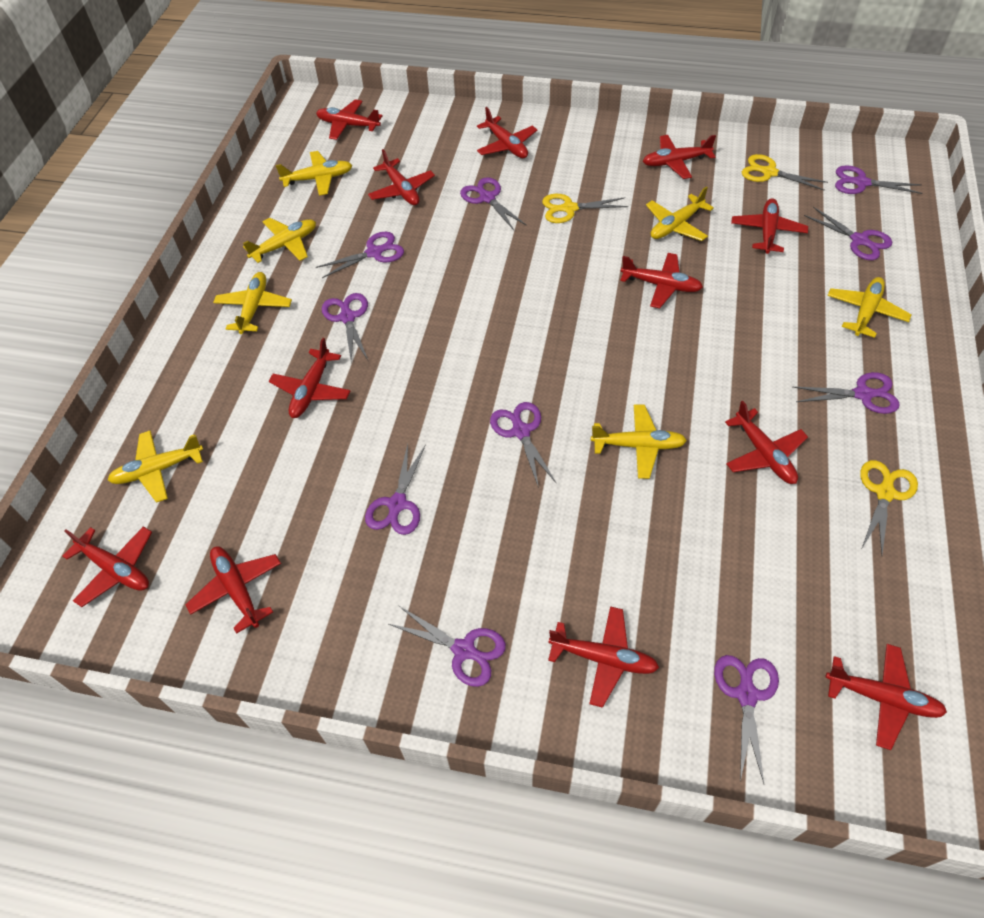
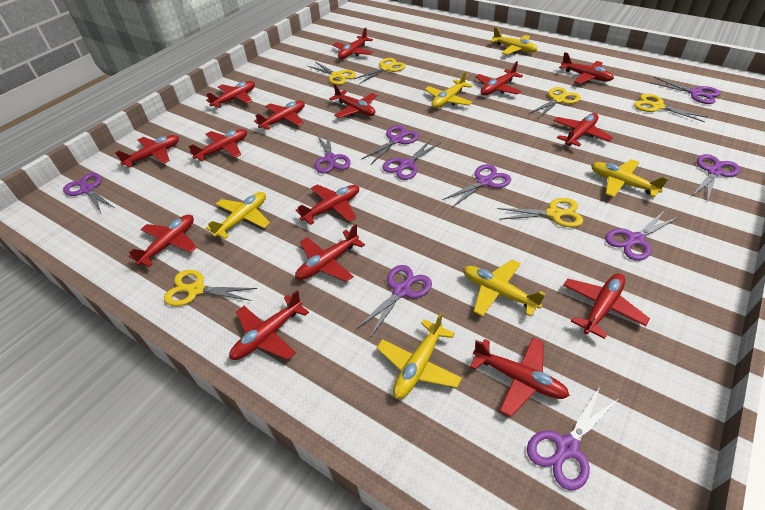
red plane: 12 -> 15
yellow plane: 7 -> 6
yellow scissors: 3 -> 6

